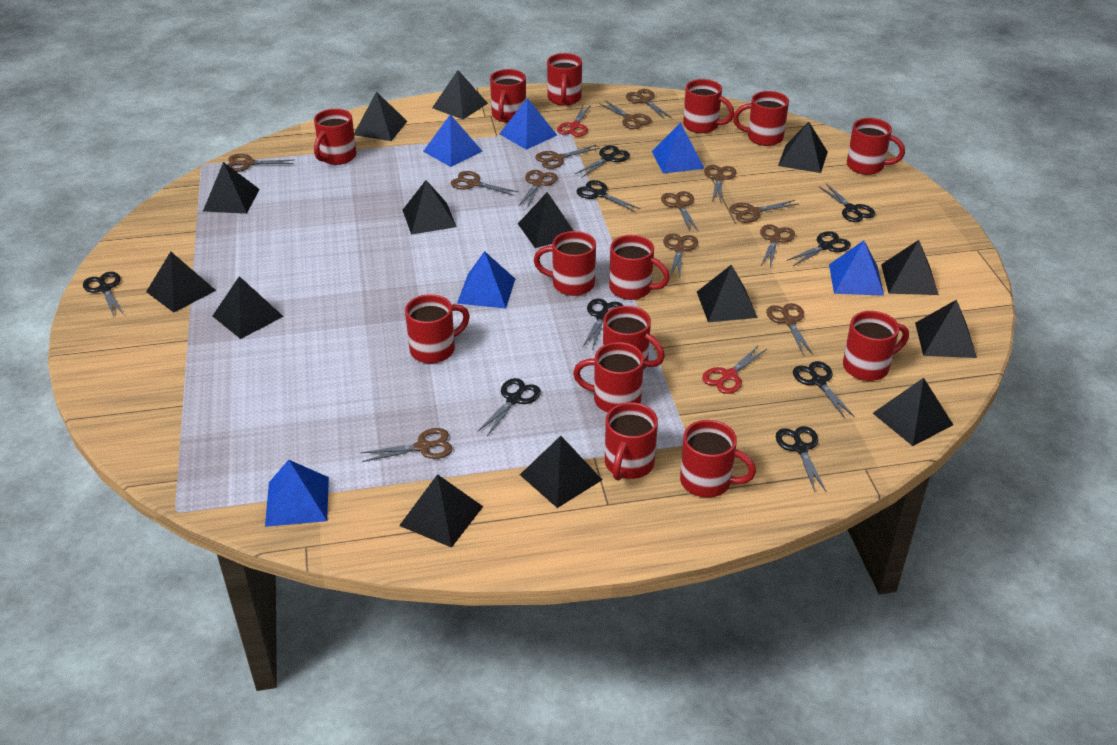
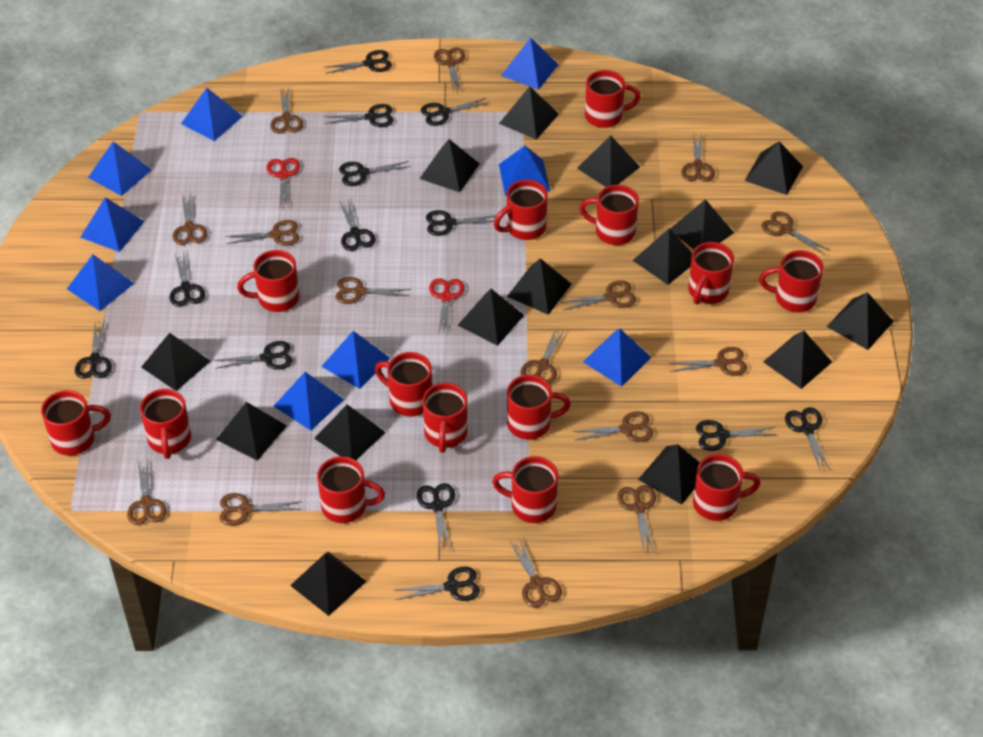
black pyramid: 14 -> 15
black scissors: 9 -> 13
blue pyramid: 6 -> 9
brown scissors: 13 -> 15

